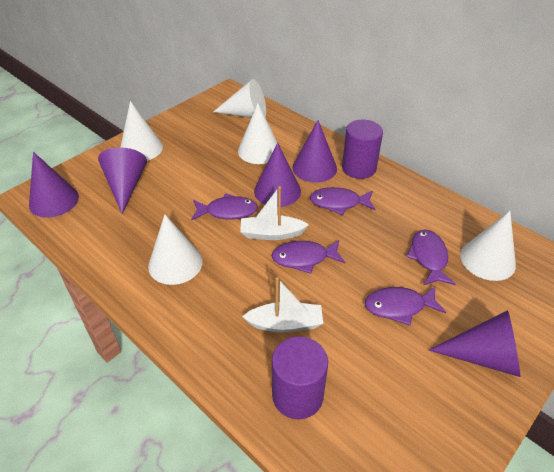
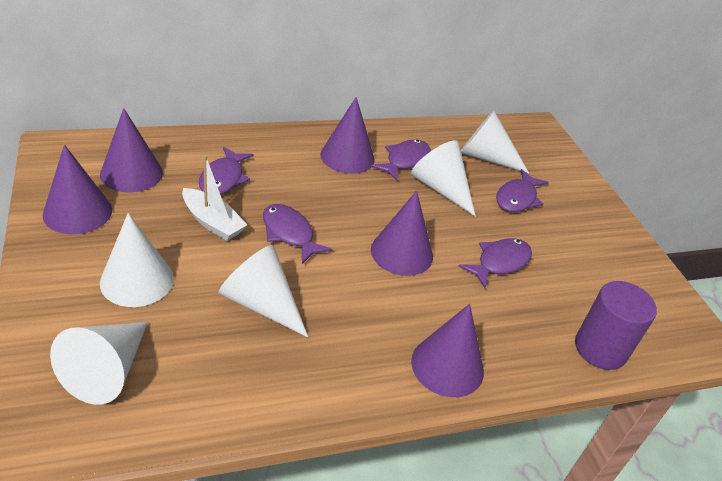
purple cylinder: 2 -> 1
white boat: 2 -> 1

